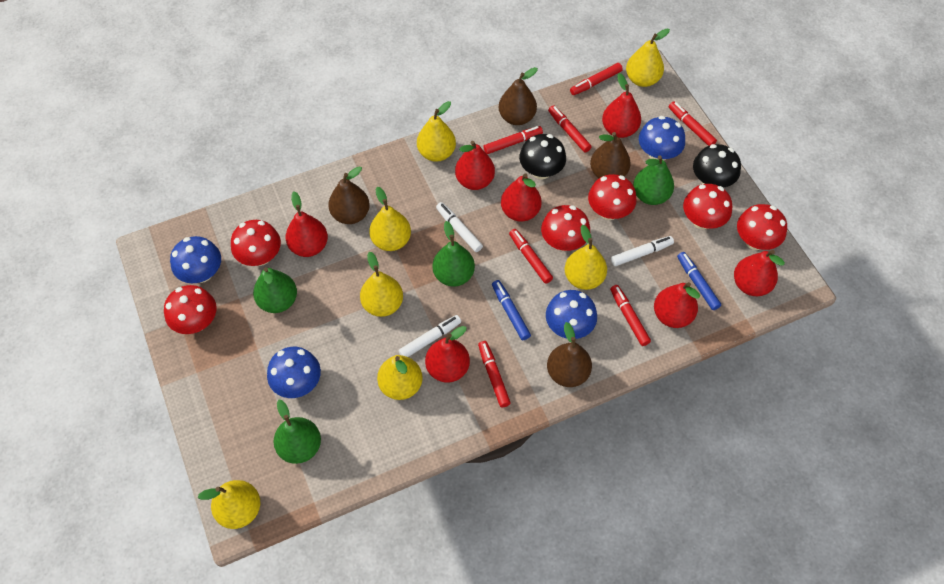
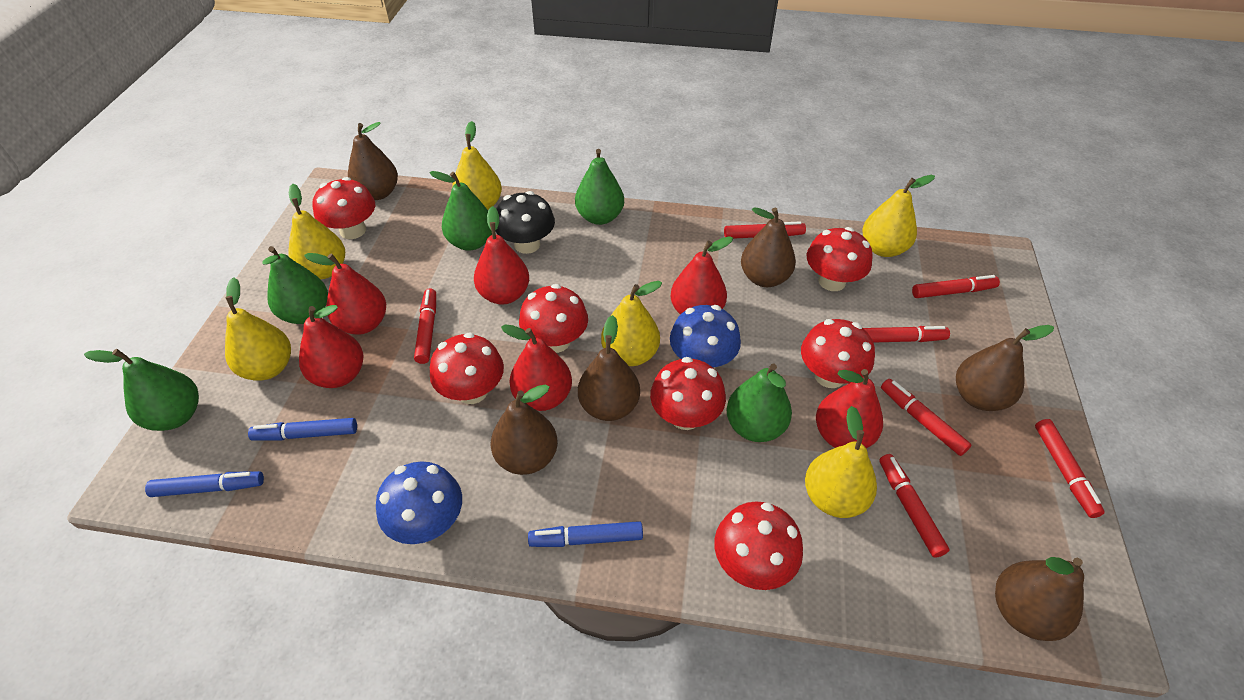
black mushroom: 2 -> 1
blue marker: 2 -> 3
blue mushroom: 4 -> 2
brown pear: 4 -> 6
green pear: 4 -> 5
red mushroom: 6 -> 7
red pear: 7 -> 6
white marker: 3 -> 0
yellow pear: 7 -> 6

